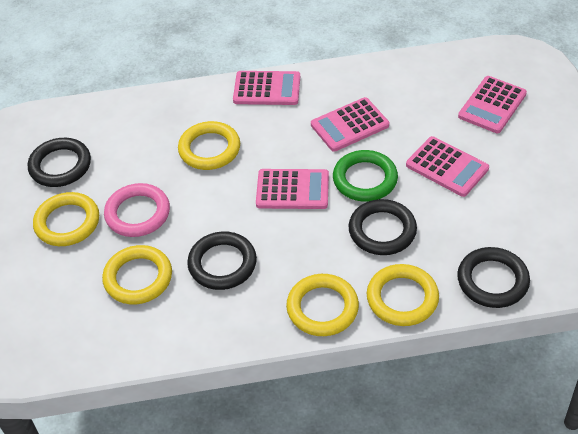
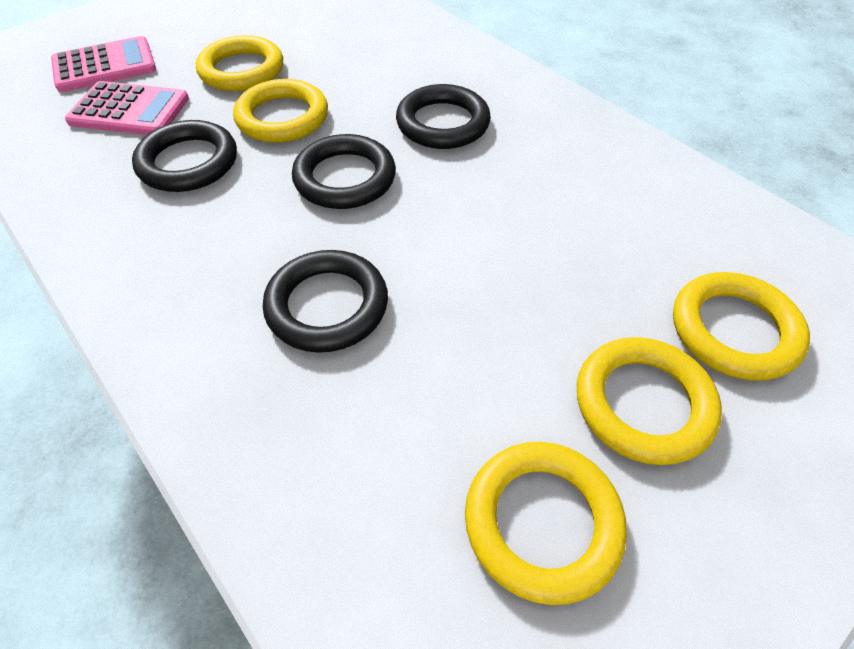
green ring: 1 -> 0
pink calculator: 5 -> 2
pink ring: 1 -> 0

